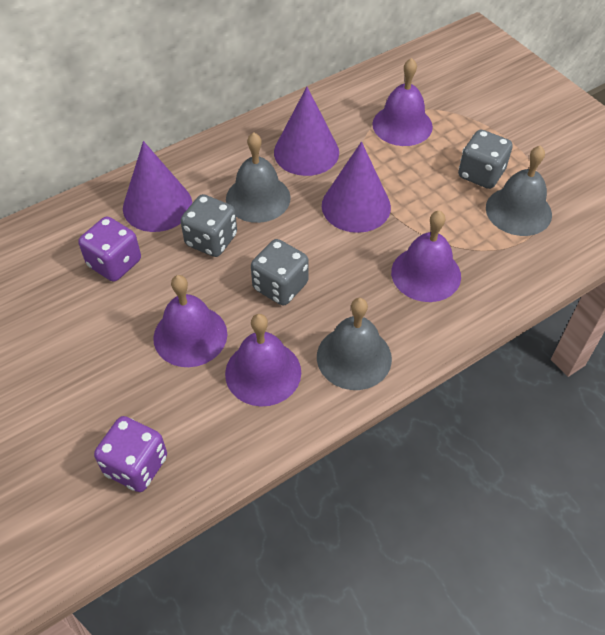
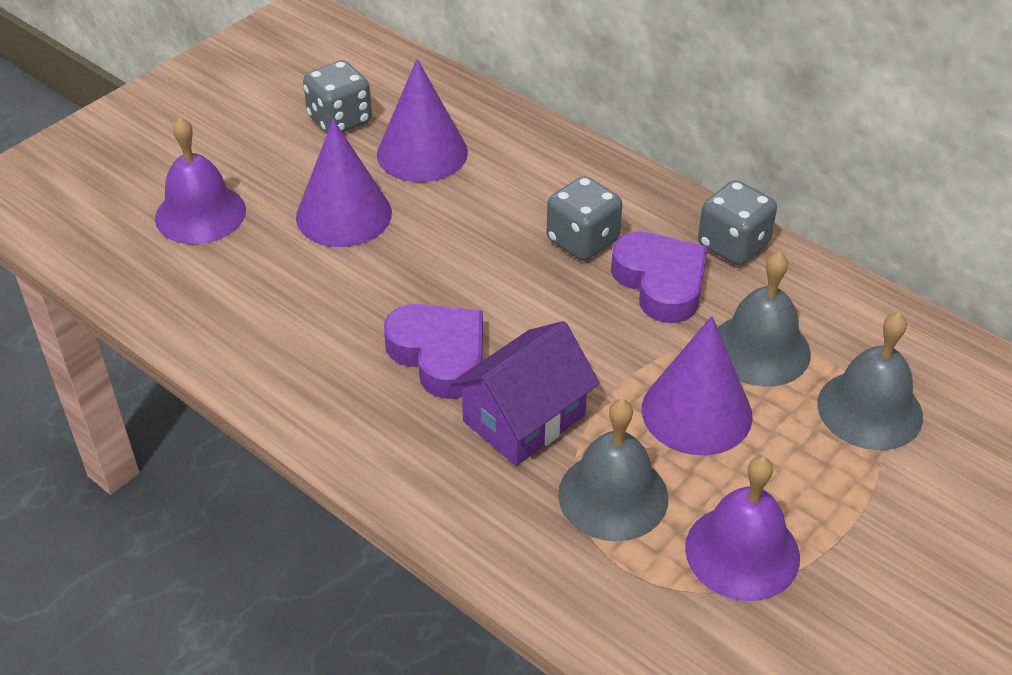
purple bell: 4 -> 2
purple dice: 2 -> 0
purple heart: 0 -> 2
purple house: 0 -> 1

